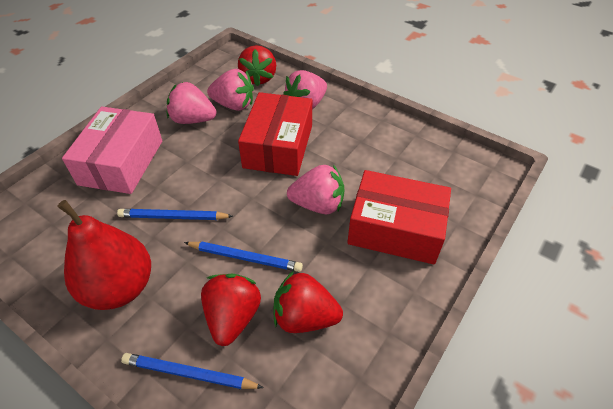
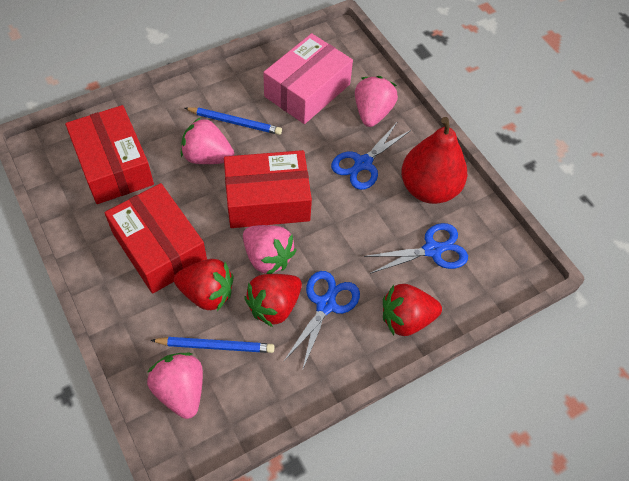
blue pencil: 3 -> 2
blue scissors: 0 -> 3
red box: 2 -> 3

